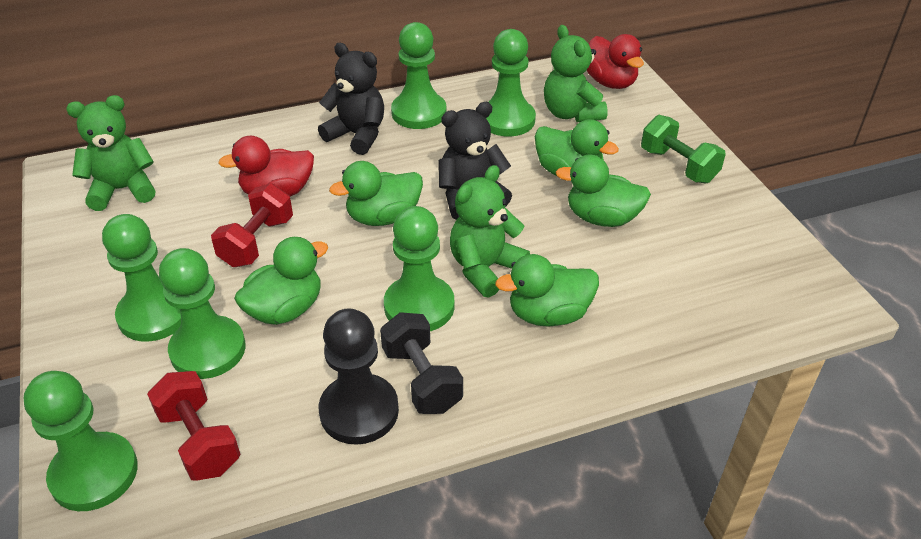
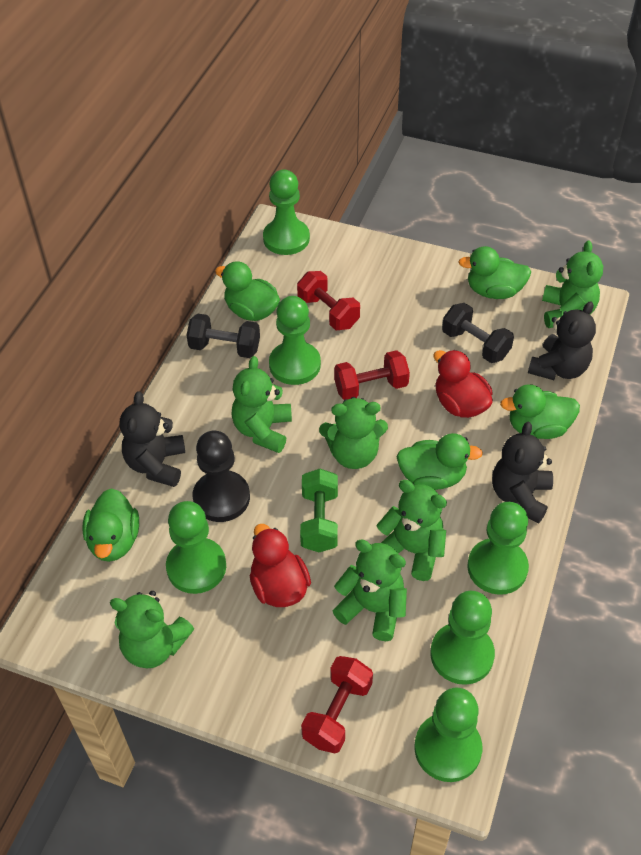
black dumbbell: 1 -> 2
black teddy bear: 2 -> 3
green teddy bear: 3 -> 6
red dumbbell: 2 -> 3

